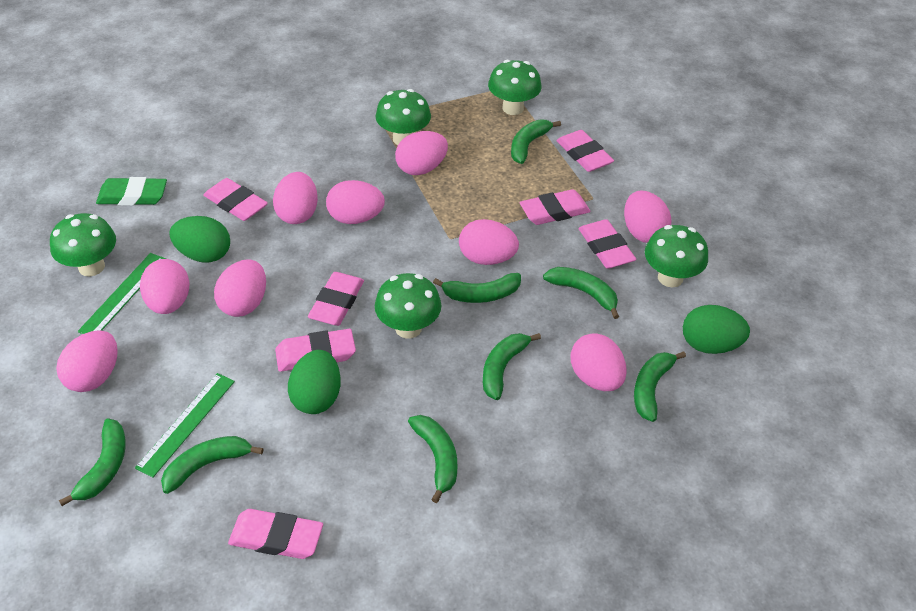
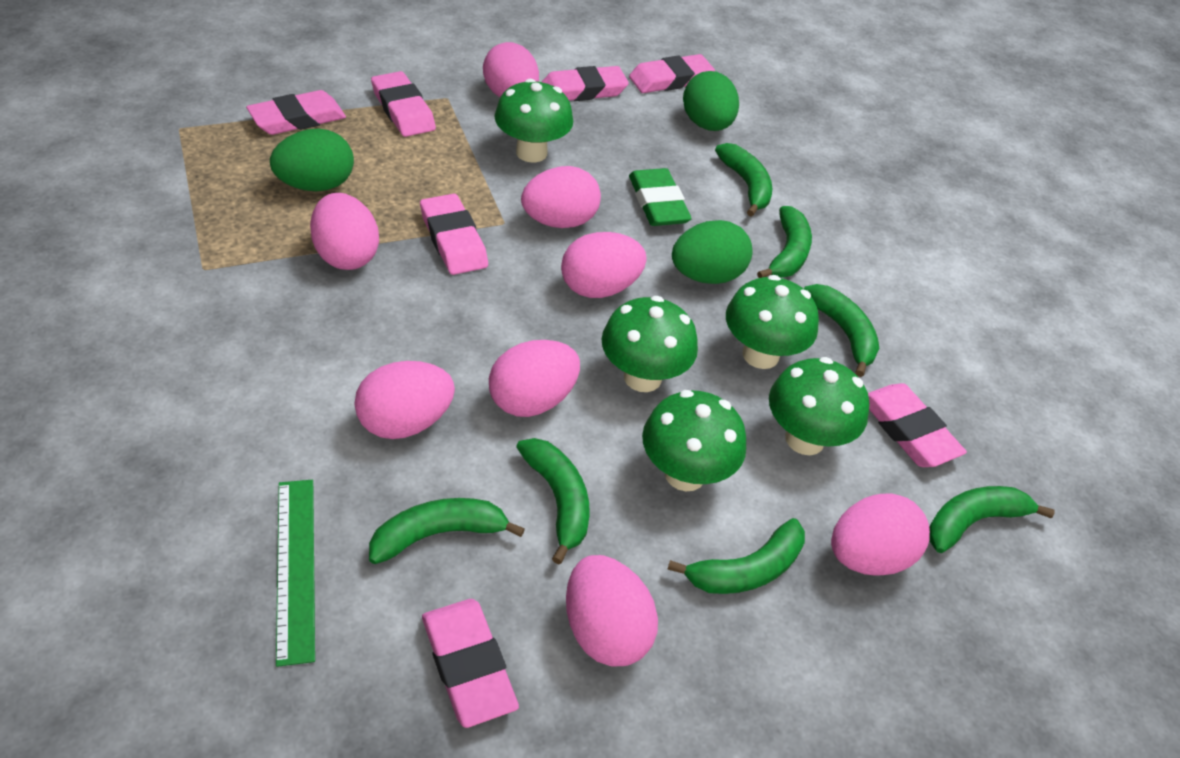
green banana: 8 -> 7
green ruler: 2 -> 1
pink egg: 9 -> 8

